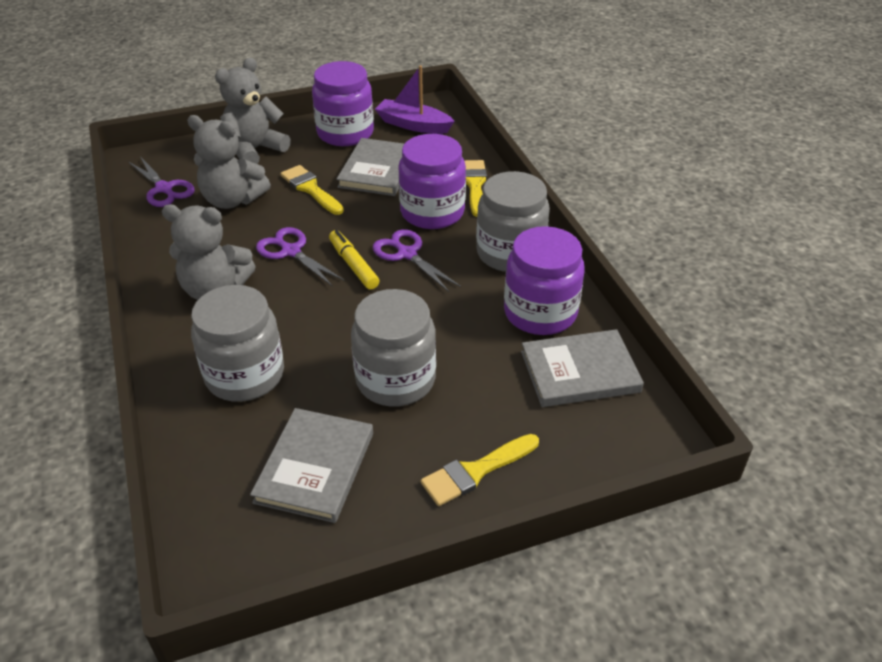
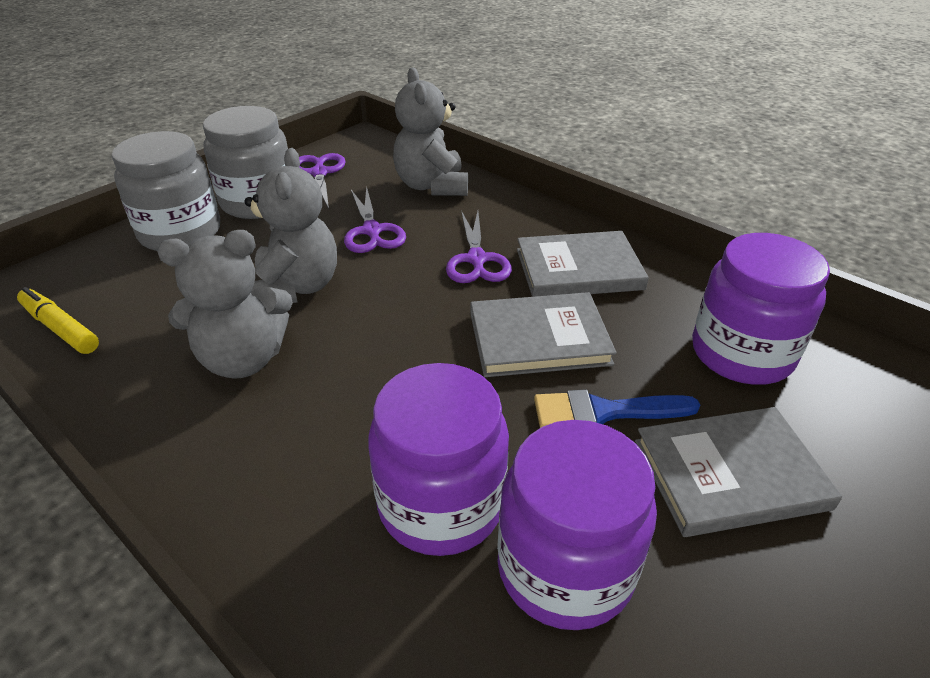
blue brush: 0 -> 1
grey jar: 3 -> 2
purple boat: 1 -> 0
yellow brush: 3 -> 0

